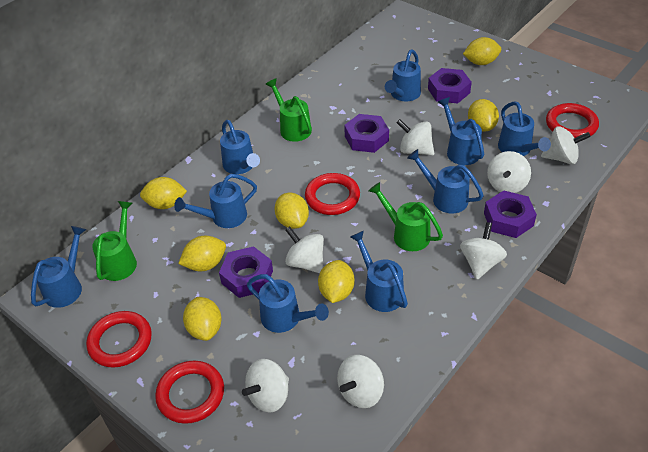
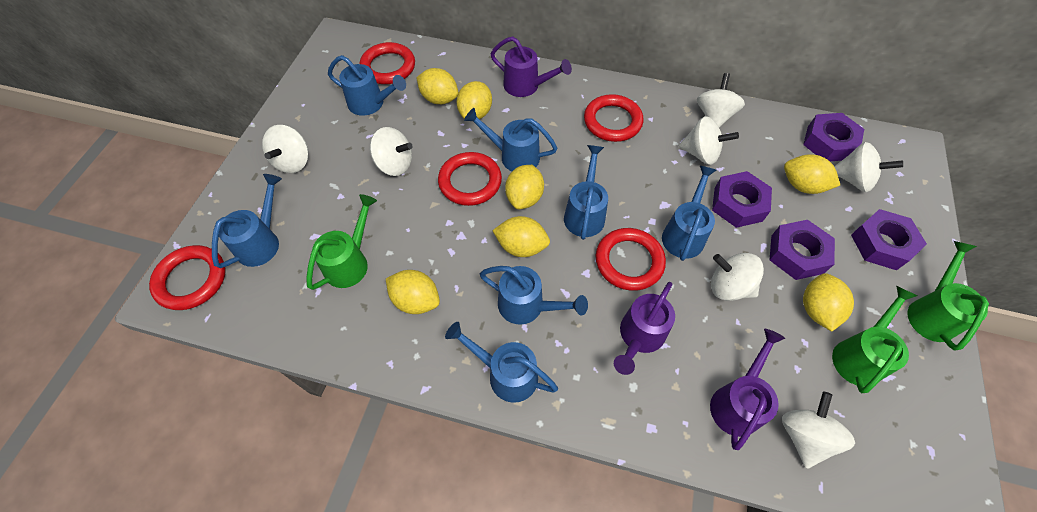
blue watering can: 9 -> 7
purple watering can: 0 -> 3
red ring: 4 -> 5

